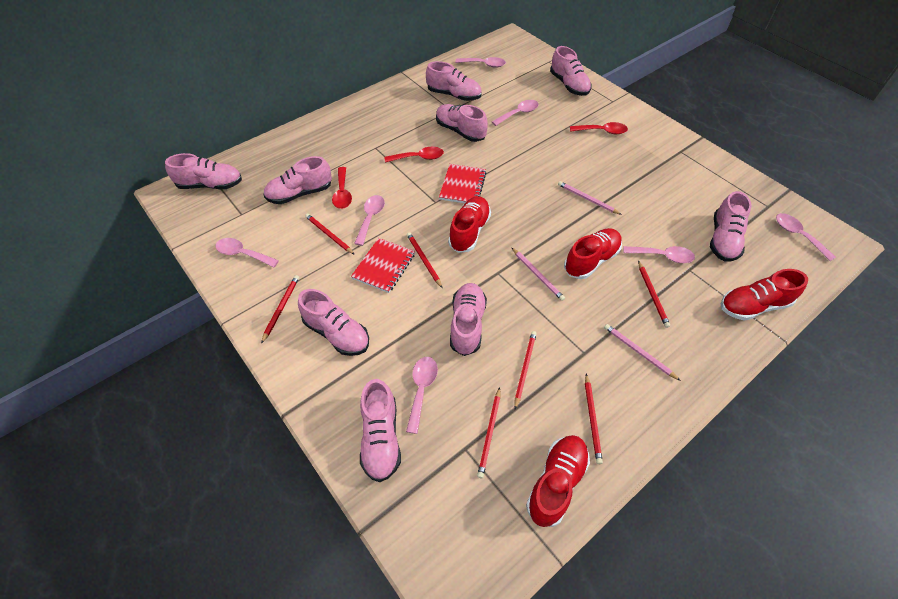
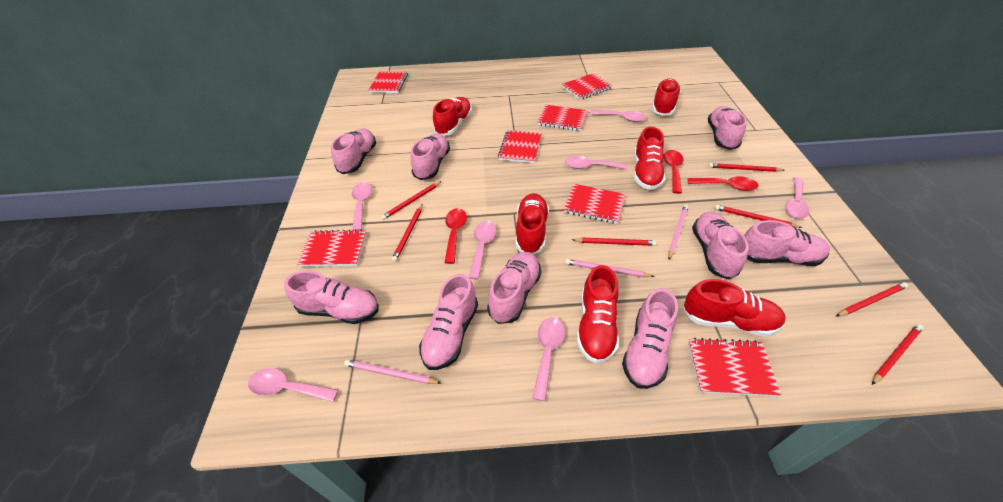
red notebook: 2 -> 7
red shoe: 4 -> 6

